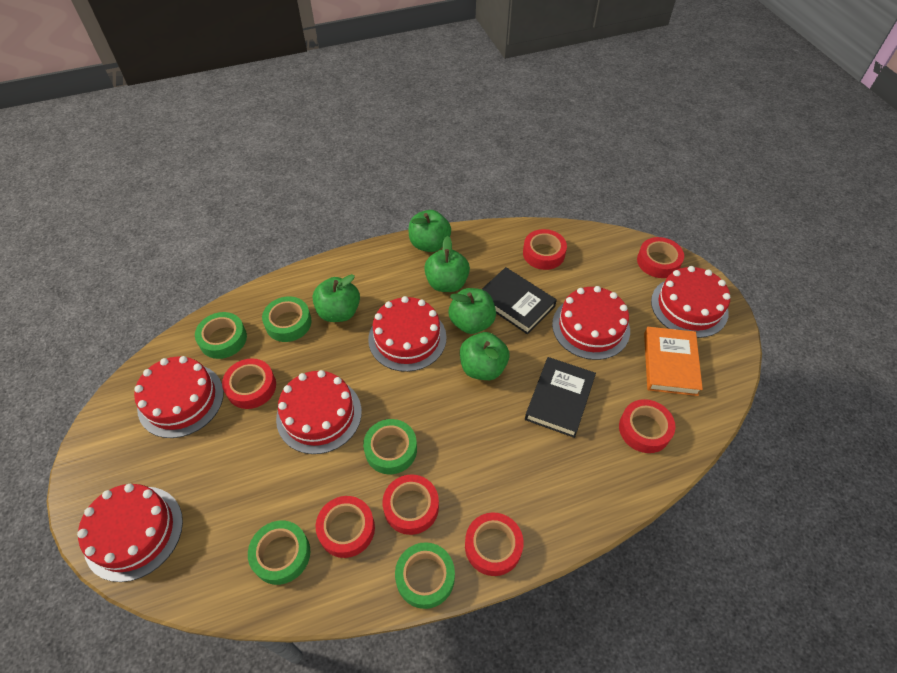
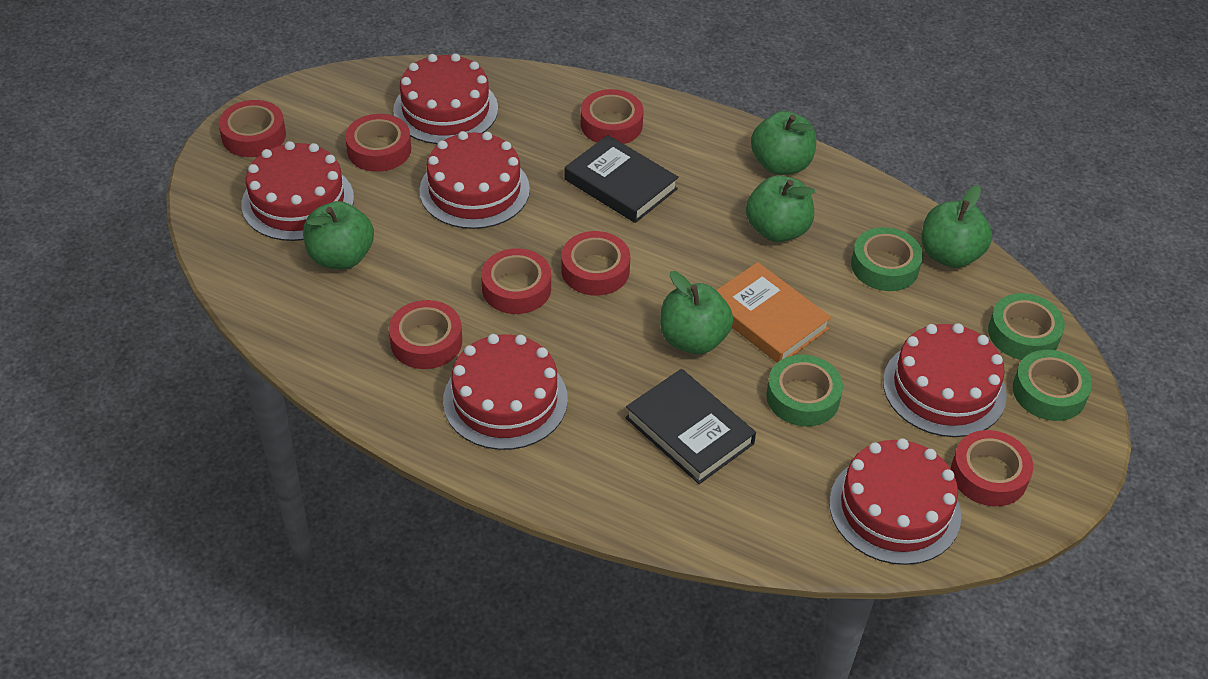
green tape: 5 -> 4

